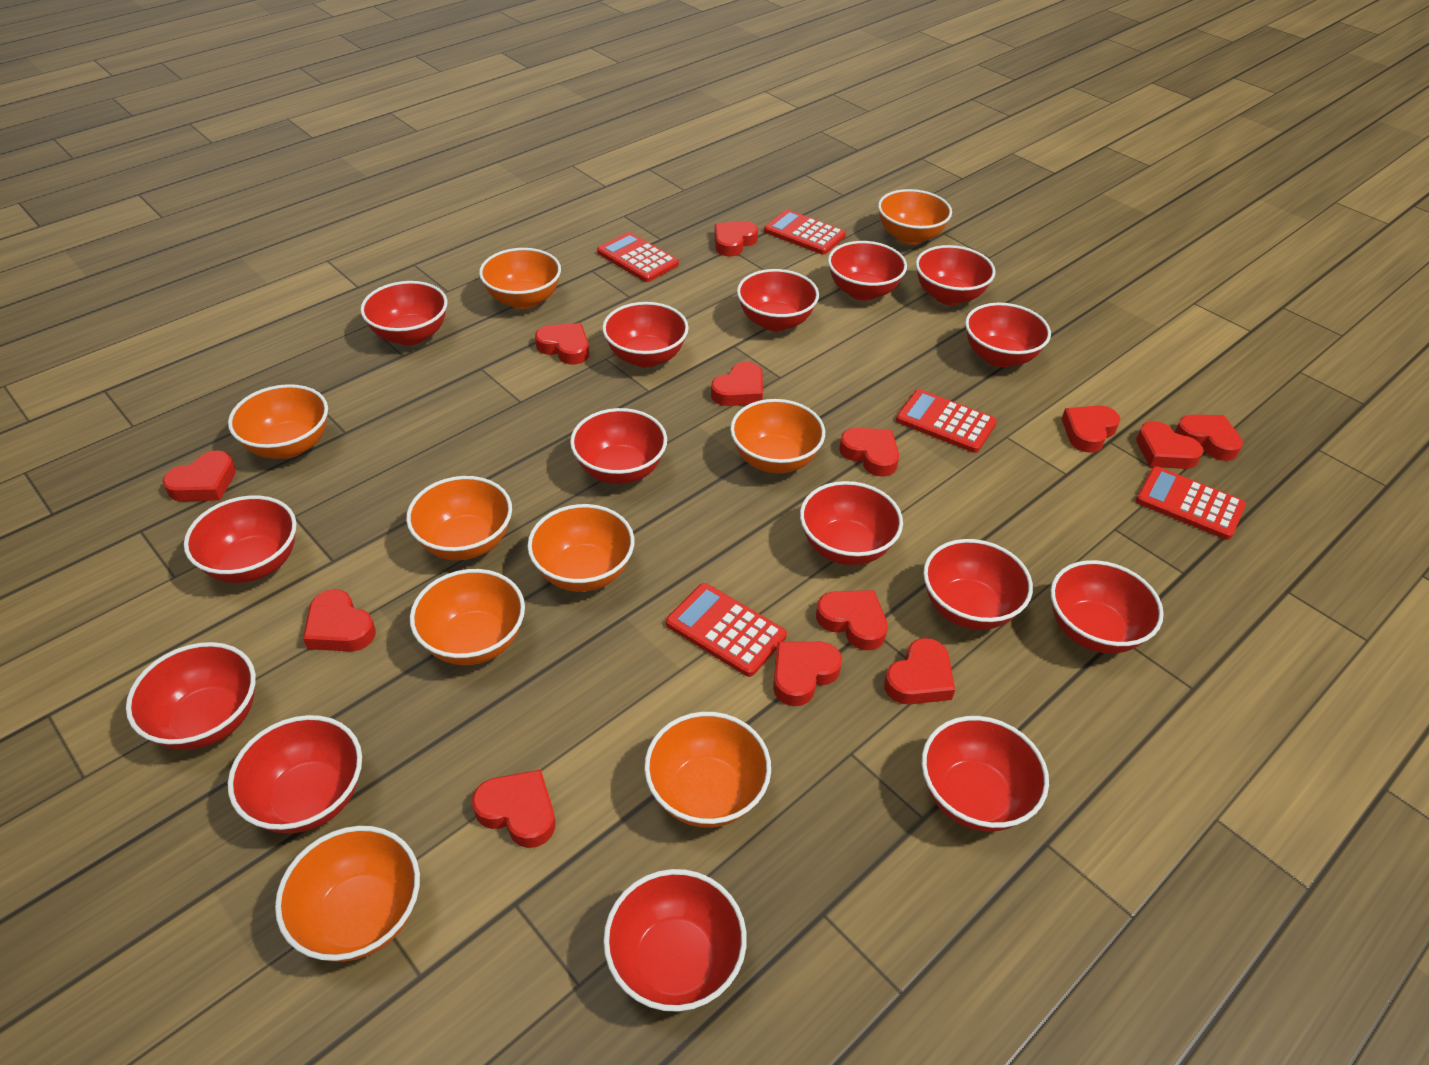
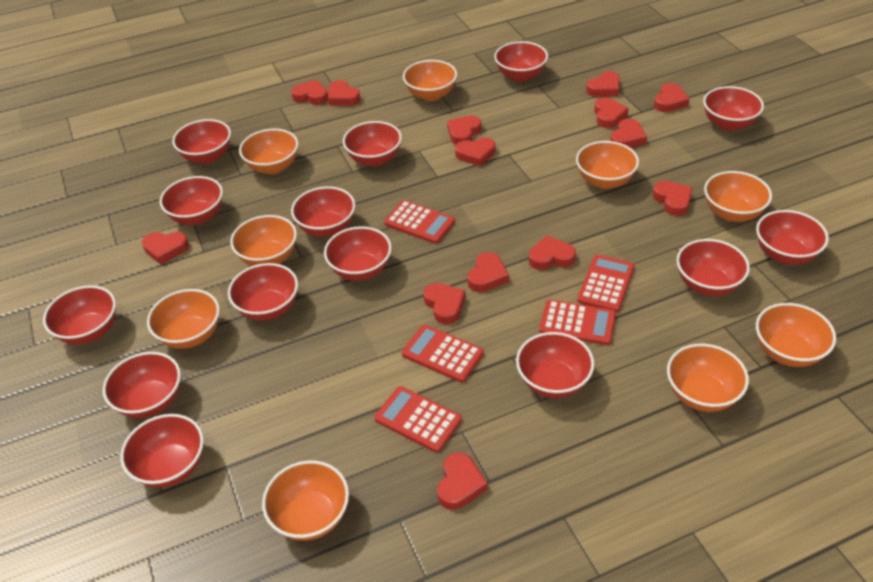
red bowl: 15 -> 14
red heart: 13 -> 14

